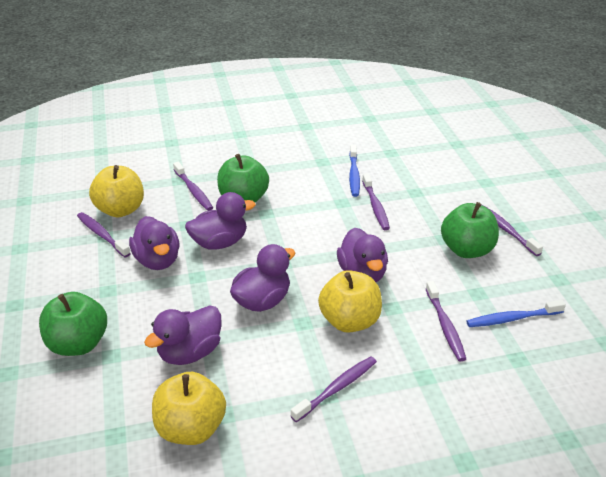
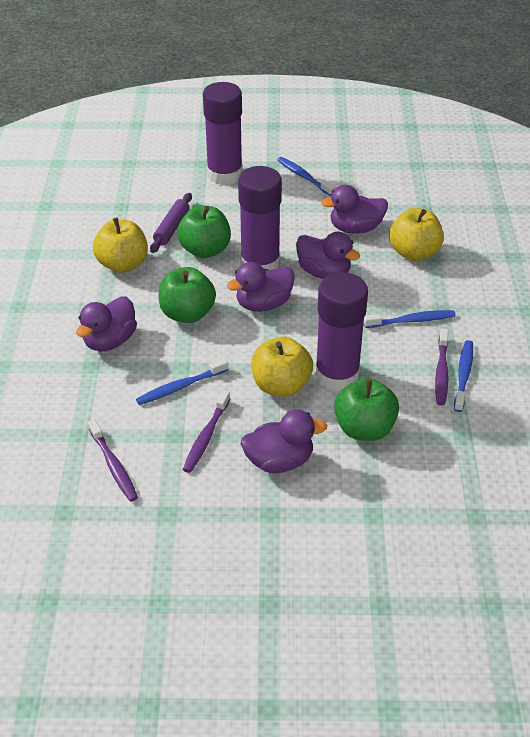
blue toothbrush: 2 -> 4
purple glue stick: 0 -> 3
purple rolling pin: 0 -> 1
purple toothbrush: 6 -> 3

